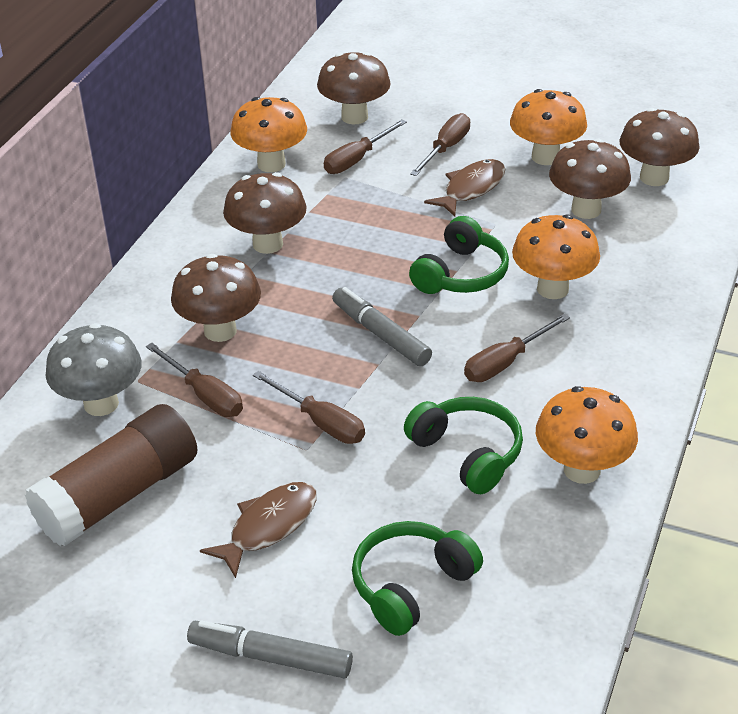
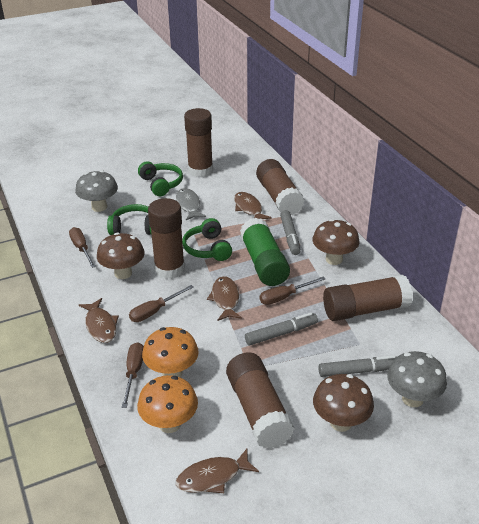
brown fish: 2 -> 4
brown glue stick: 1 -> 5
brown mushroom: 5 -> 3
brown screwdriver: 5 -> 4
green glue stick: 0 -> 1
grey fish: 0 -> 1
grey marker: 2 -> 3
grey mushroom: 1 -> 2
orange mushroom: 4 -> 2

